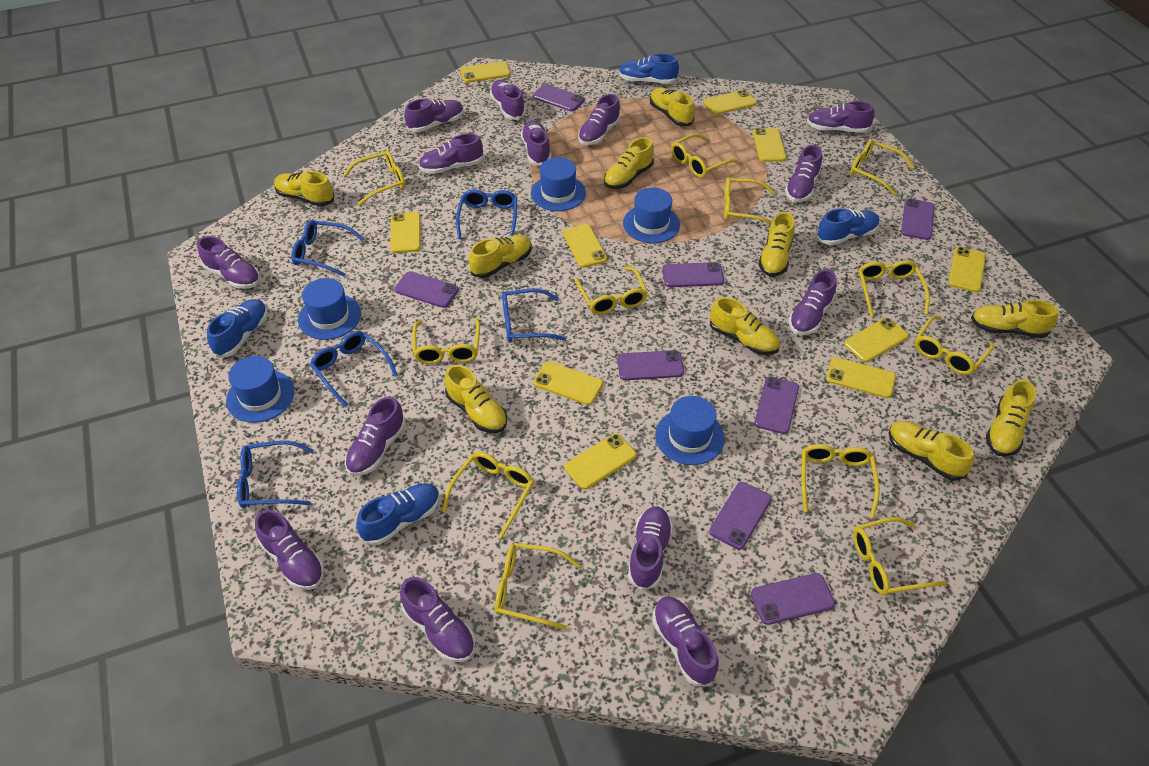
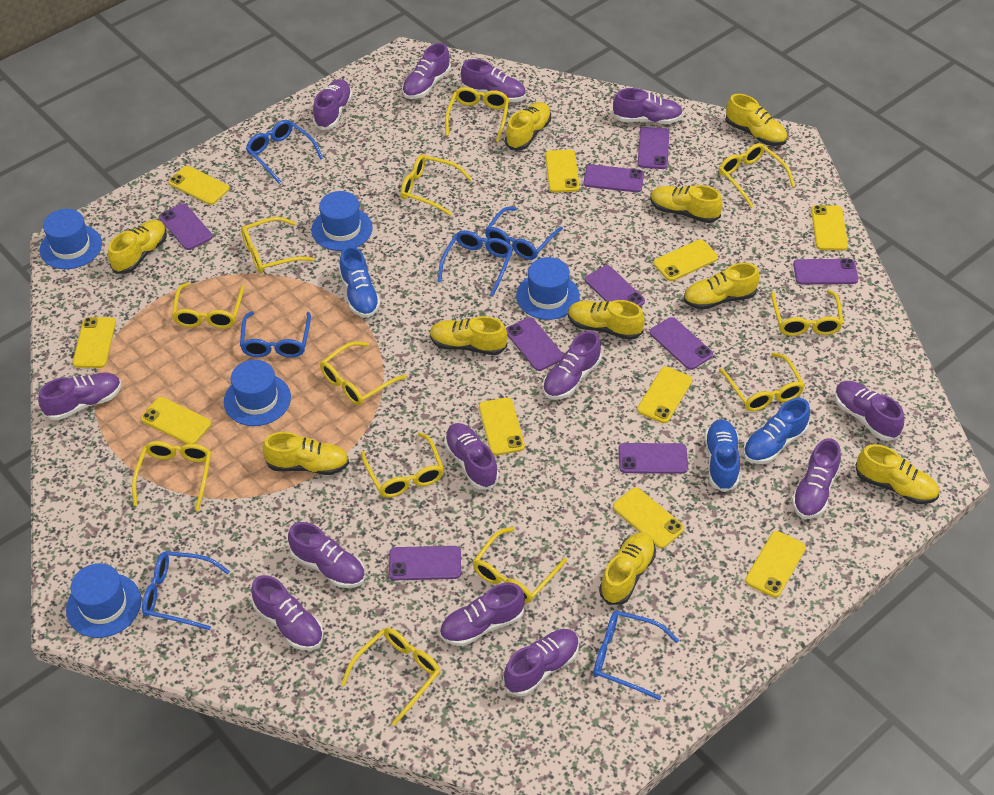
blue glasses: 5 -> 6
blue shoe: 4 -> 3
purple phone: 8 -> 9
purple shoe: 14 -> 13

